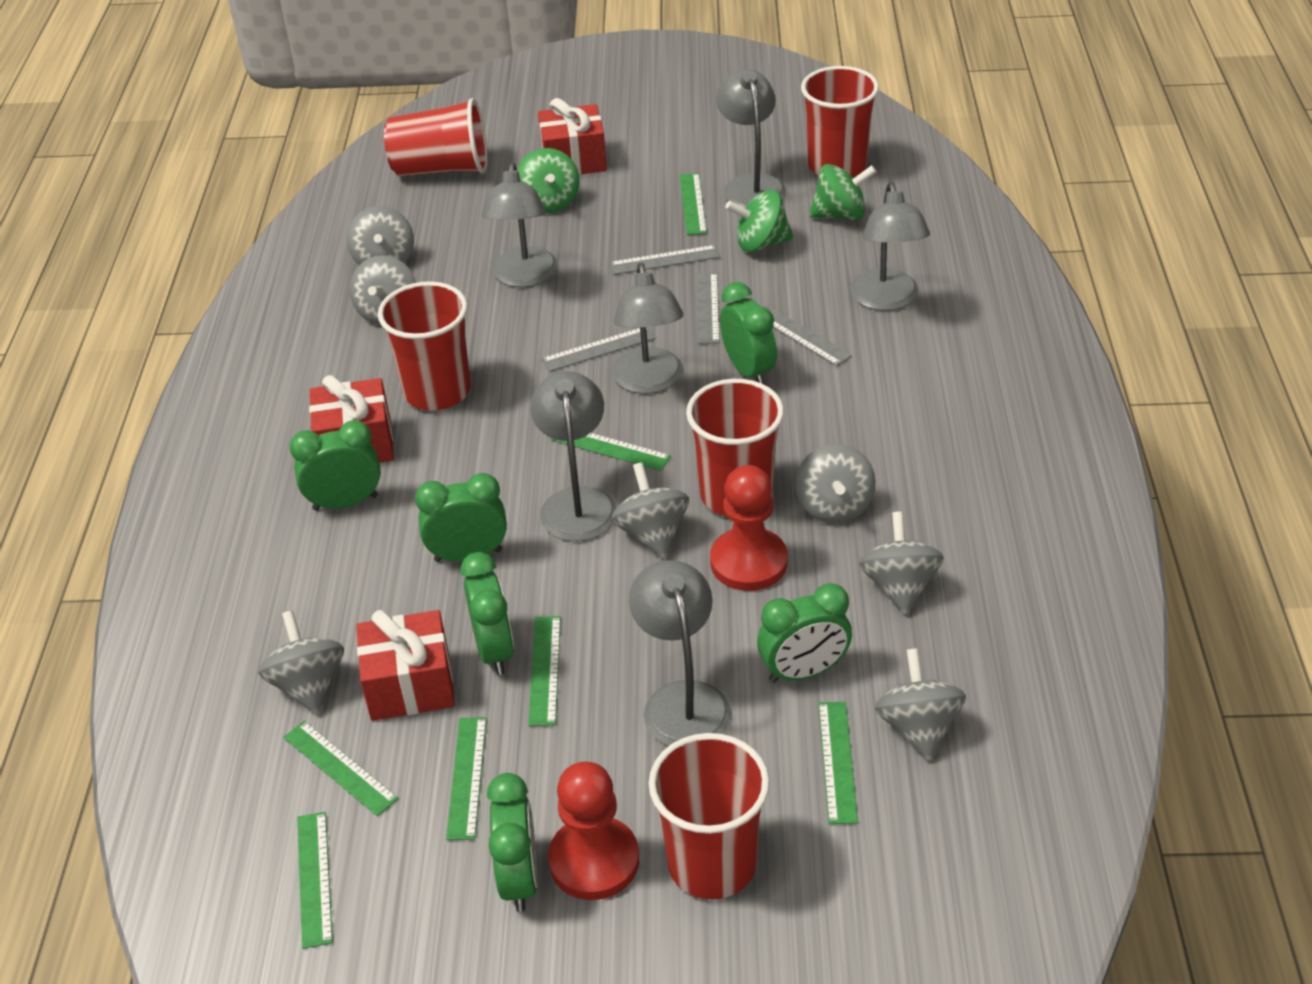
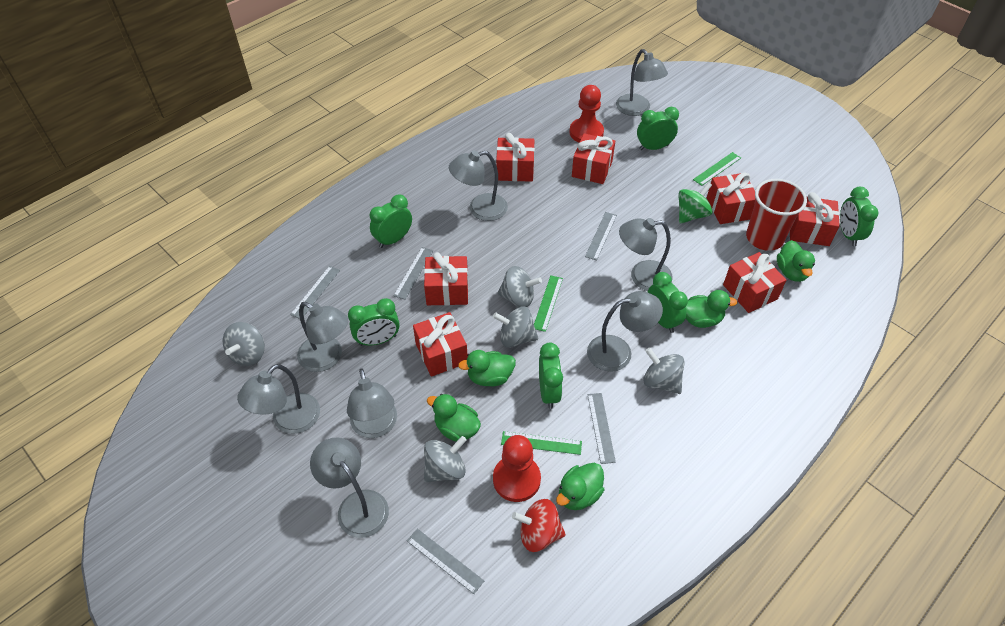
green duck: 0 -> 5
green ruler: 7 -> 3
green spinning top: 3 -> 1
grey lamp: 6 -> 8
grey ruler: 4 -> 5
grey spinning top: 7 -> 5
red cup: 5 -> 1
red gift: 3 -> 7
red spinning top: 0 -> 1

